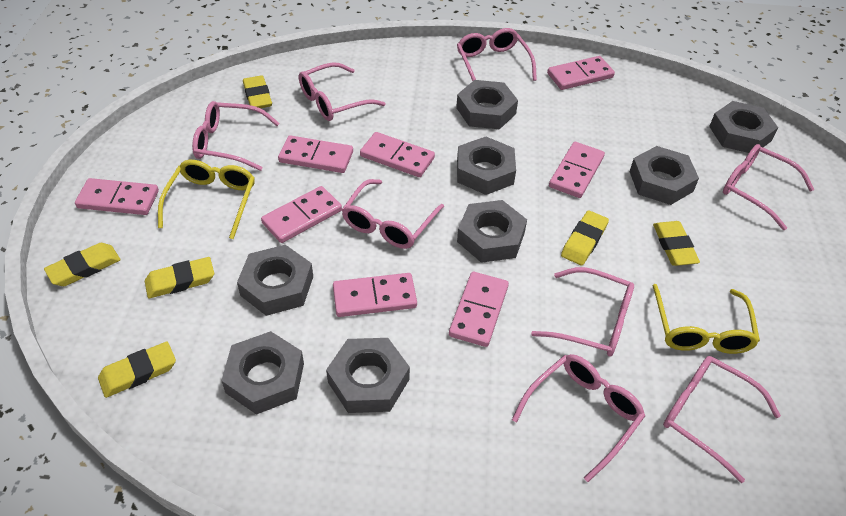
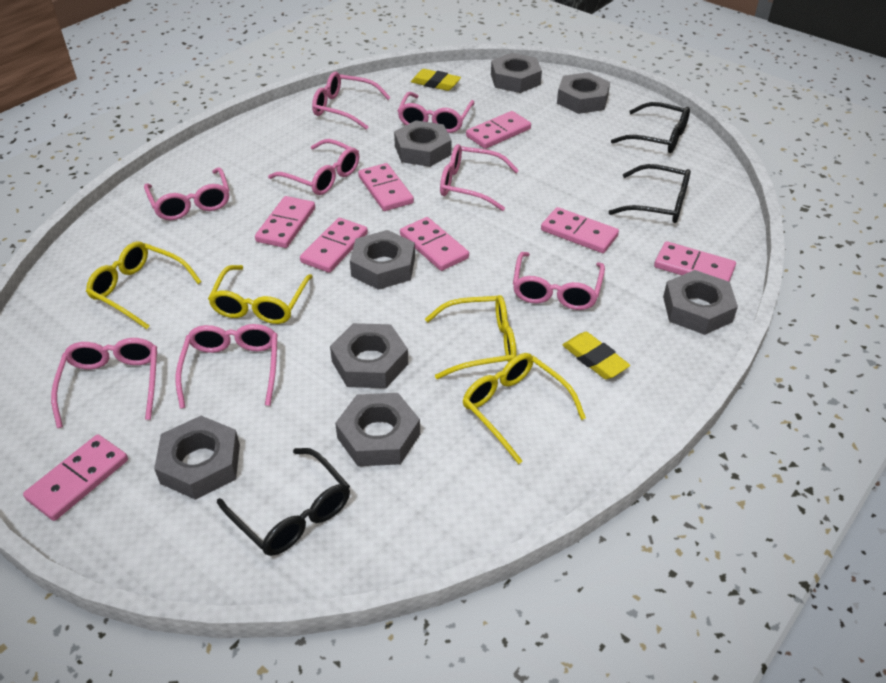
black glasses: 0 -> 3
yellow eraser: 6 -> 2
yellow glasses: 2 -> 4

